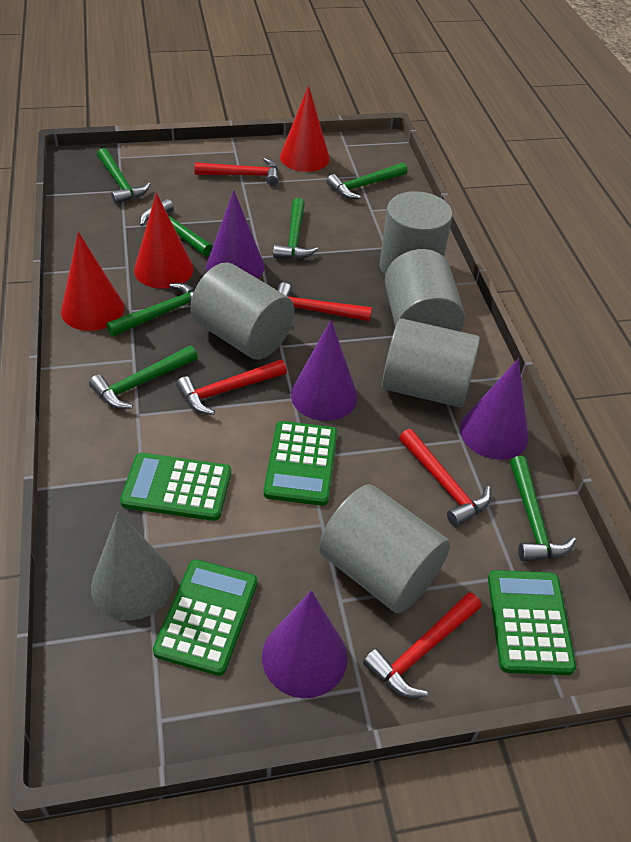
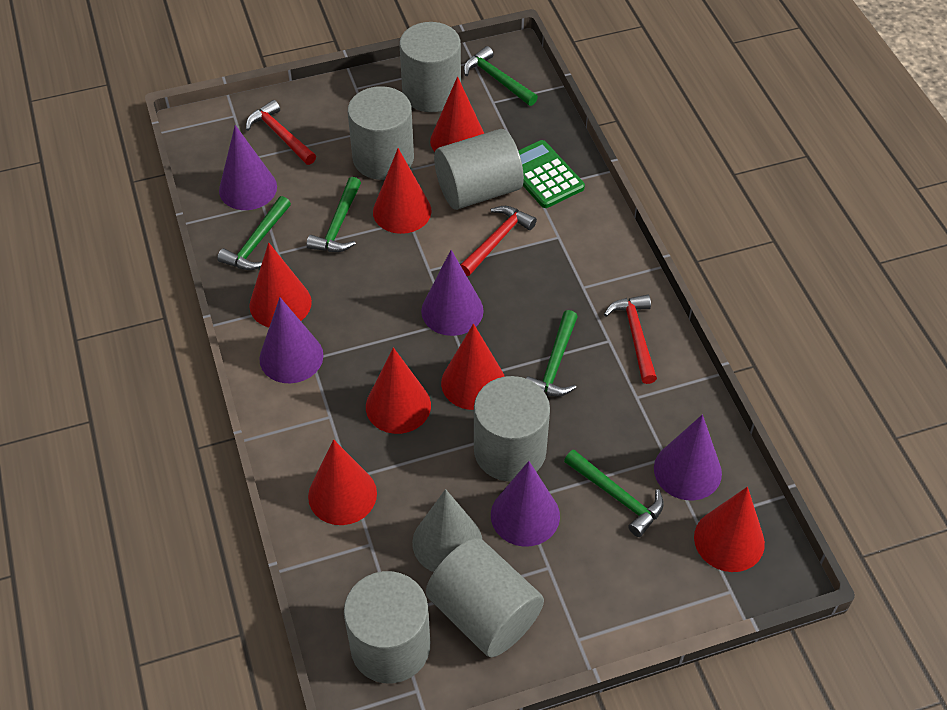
green calculator: 4 -> 1
green hammer: 7 -> 5
grey cylinder: 5 -> 6
purple cone: 4 -> 5
red cone: 3 -> 7
red hammer: 5 -> 3

